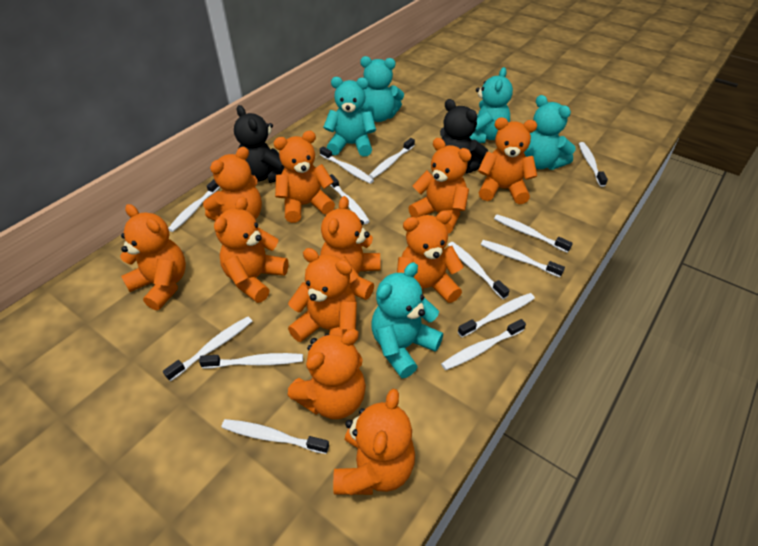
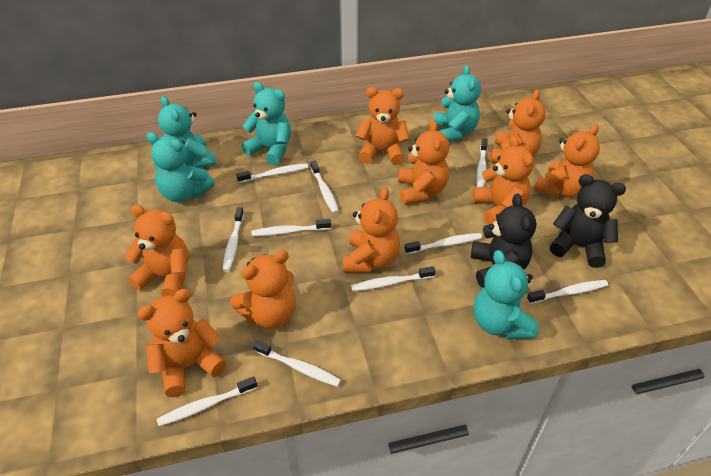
orange teddy bear: 11 -> 9
white toothbrush: 13 -> 10

